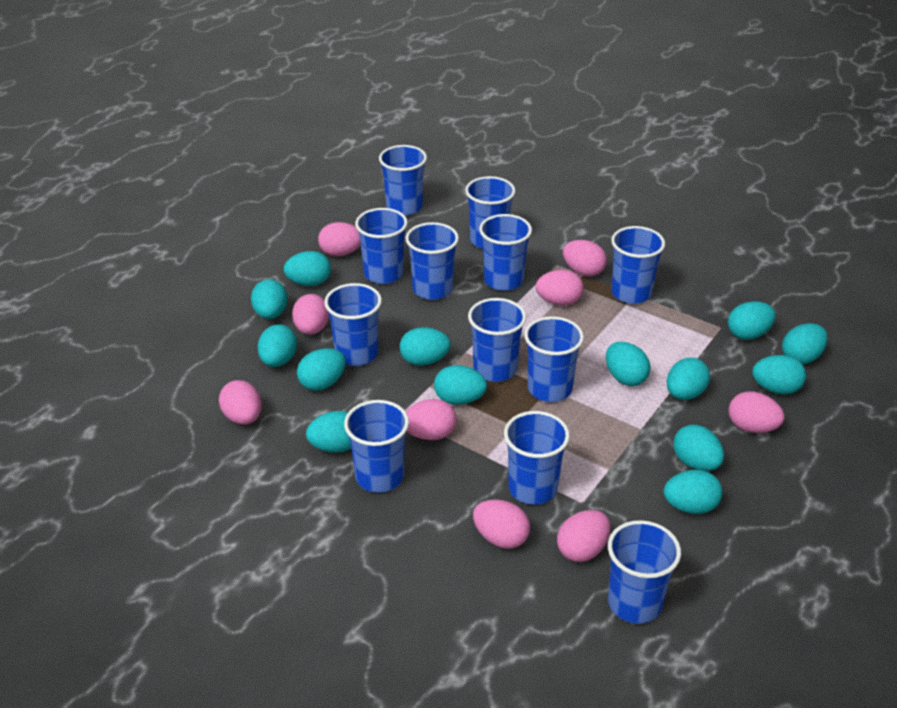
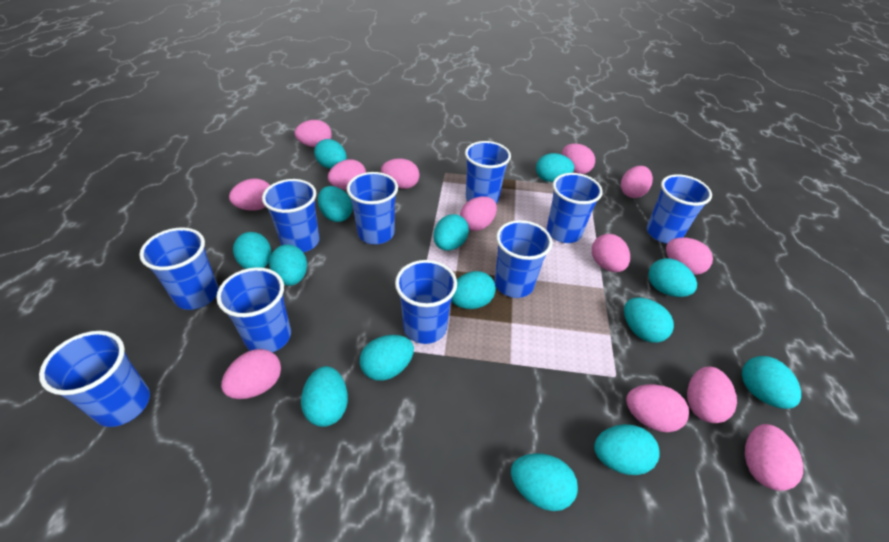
blue cup: 12 -> 10
pink egg: 9 -> 13

